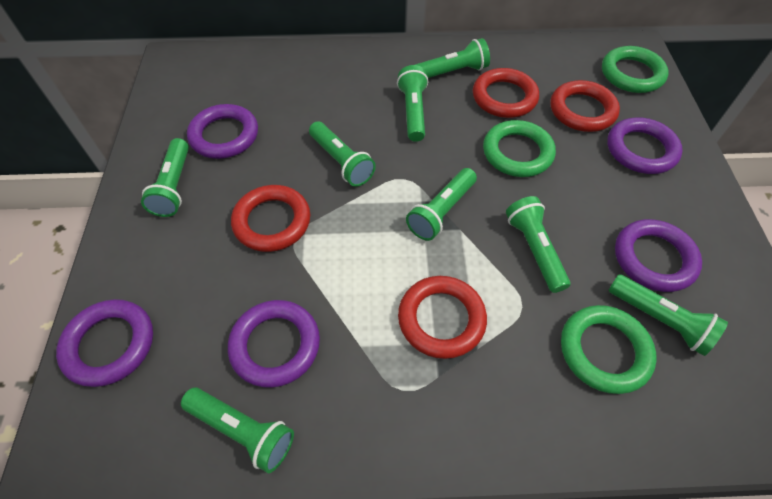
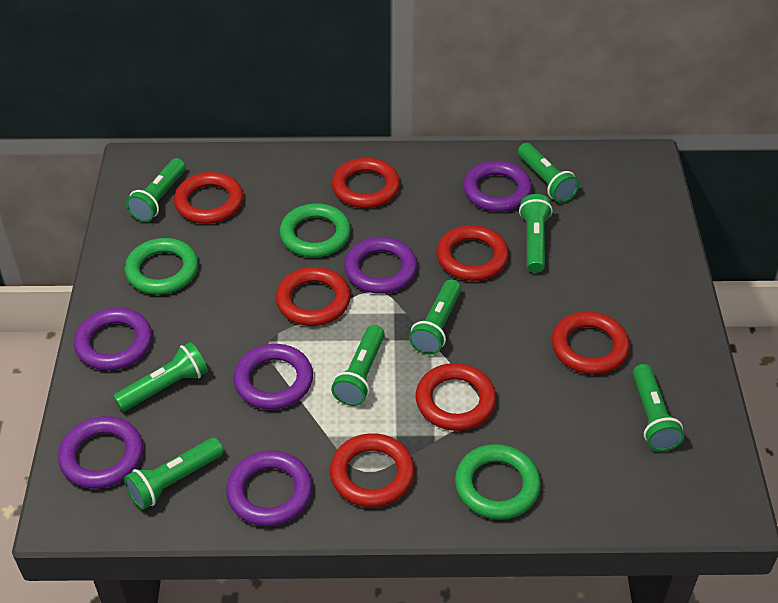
purple ring: 5 -> 6
red ring: 4 -> 7

